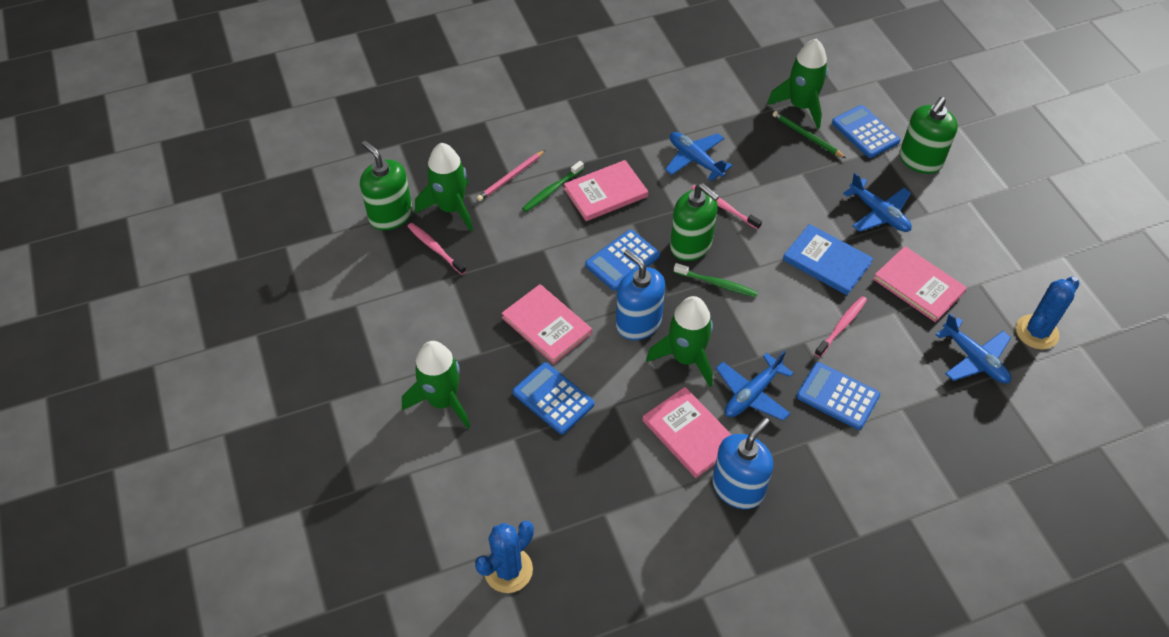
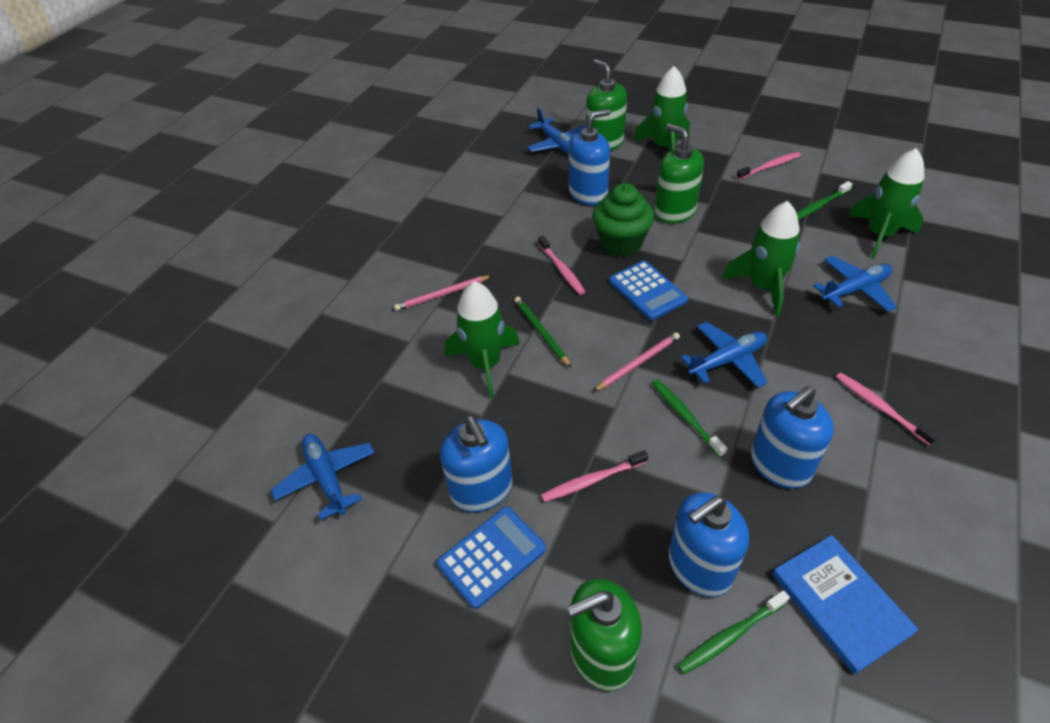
blue cactus: 2 -> 0
blue calculator: 4 -> 2
blue soap dispenser: 2 -> 4
green cupcake: 0 -> 1
green toothbrush: 2 -> 3
pink book: 4 -> 0
pink pencil: 1 -> 2
pink toothbrush: 3 -> 4

